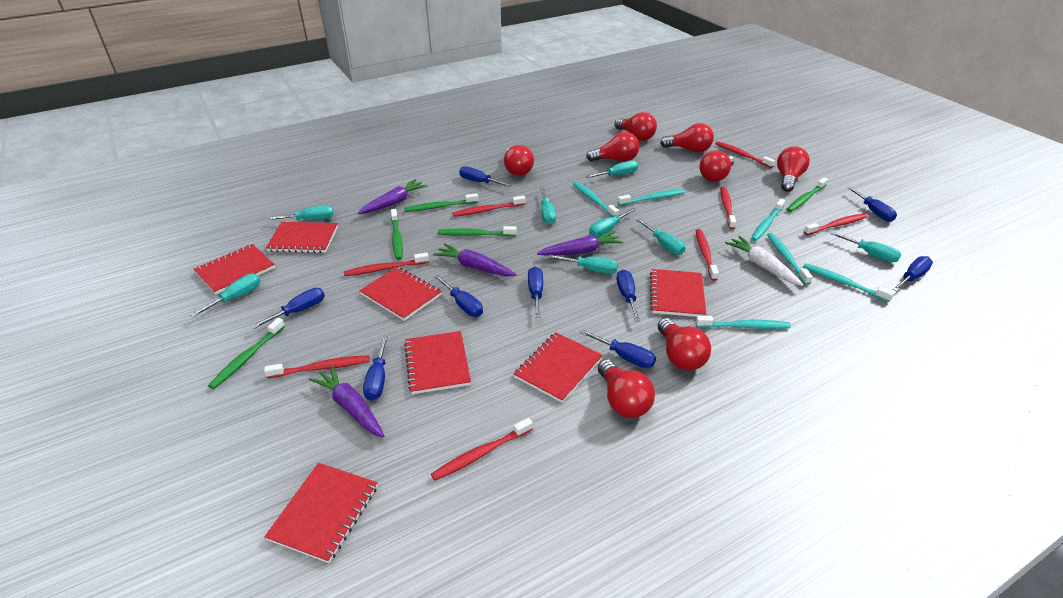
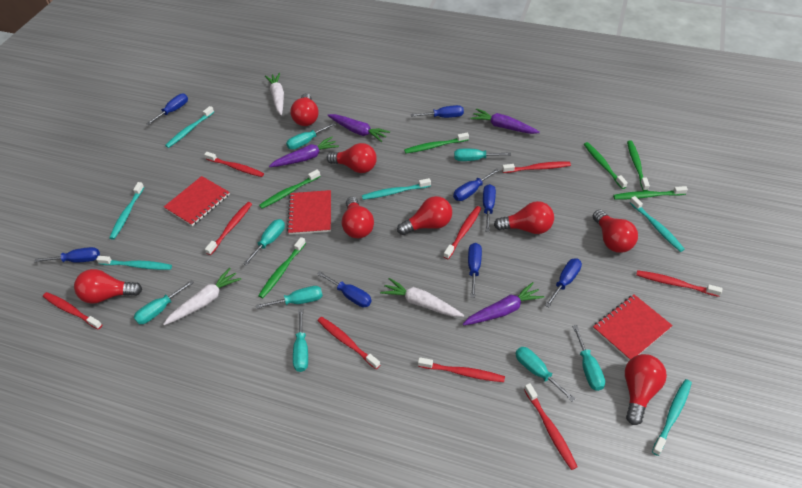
blue screwdriver: 9 -> 8
green toothbrush: 5 -> 6
red notebook: 7 -> 3
red toothbrush: 8 -> 9
white carrot: 1 -> 3

